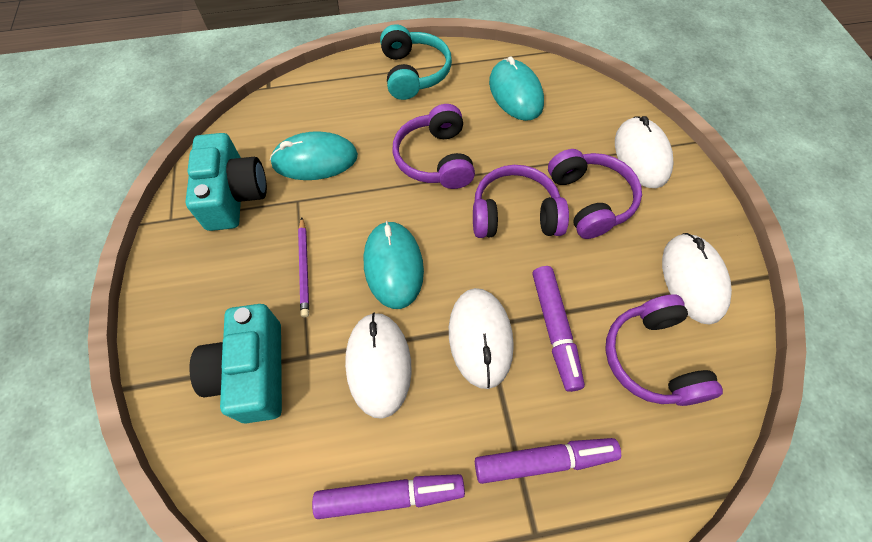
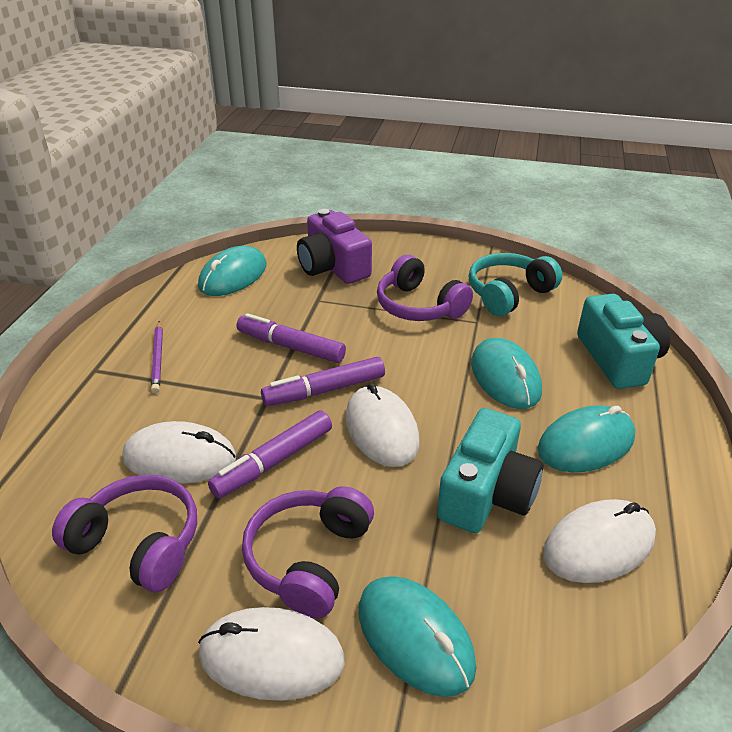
purple camera: 0 -> 1
purple headphones: 4 -> 3
turquoise mouse: 3 -> 4

